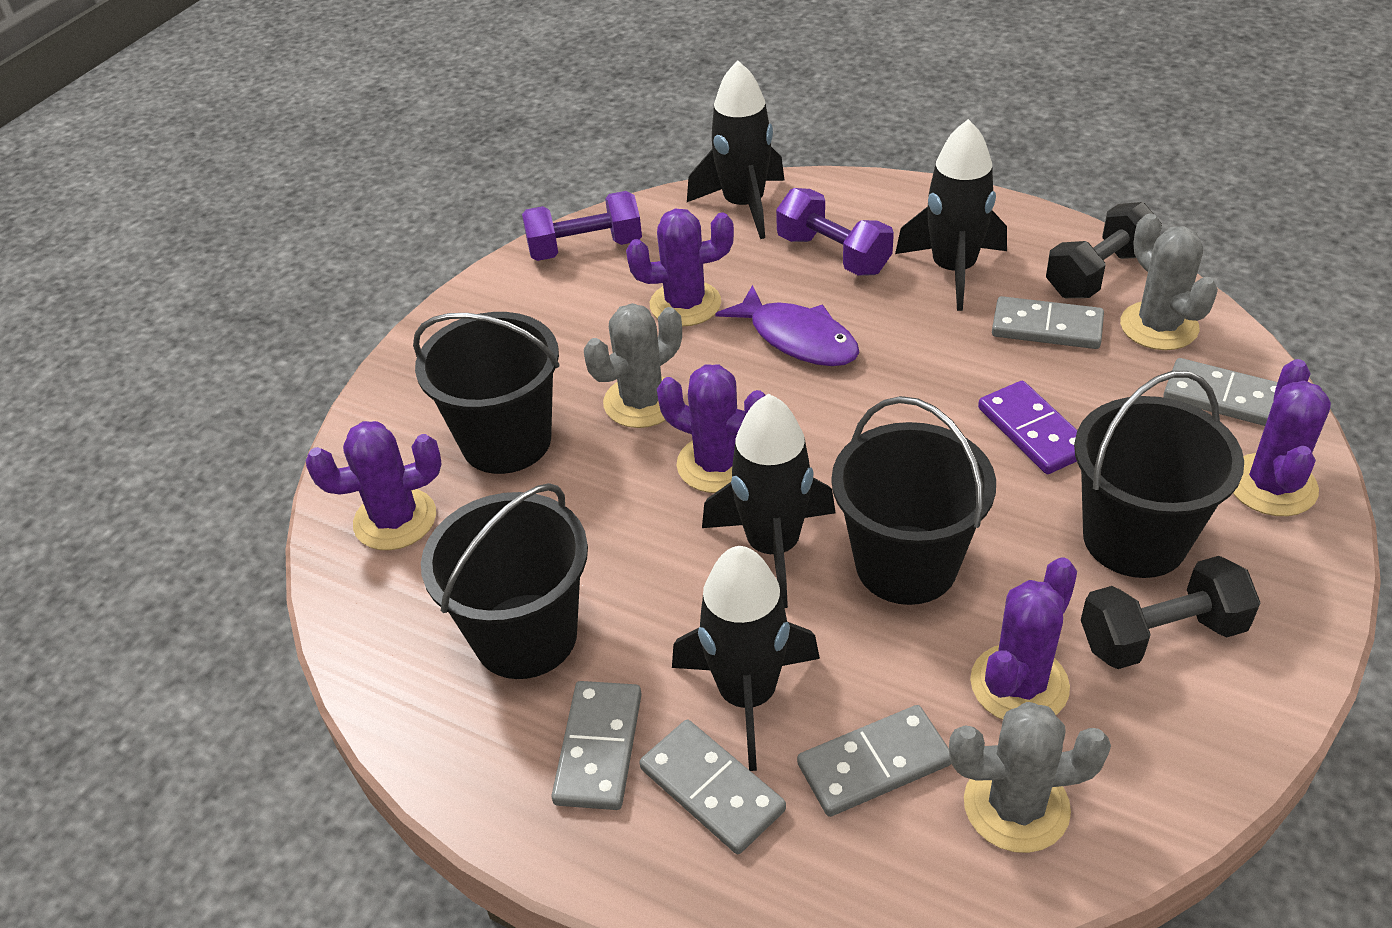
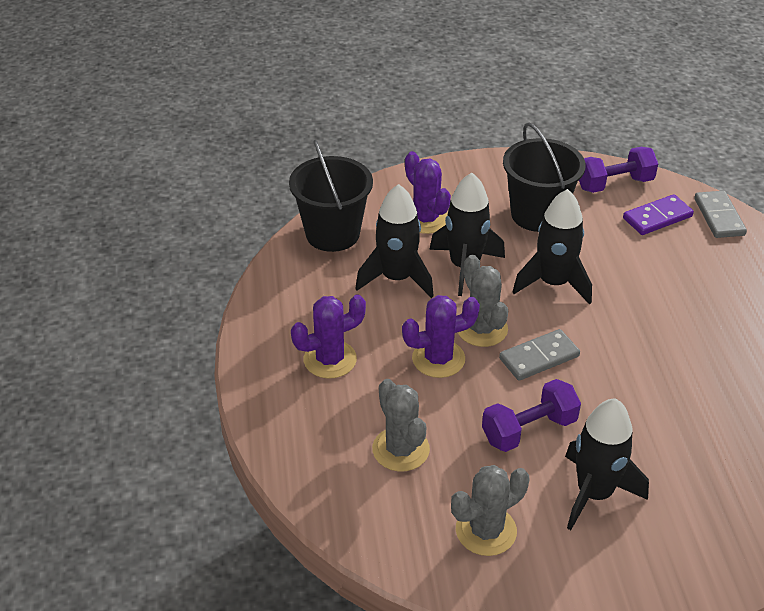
black bucket: 4 -> 2
black dumbbell: 2 -> 0
grey domino: 5 -> 2
purple cactus: 5 -> 3
purple fish: 1 -> 0

